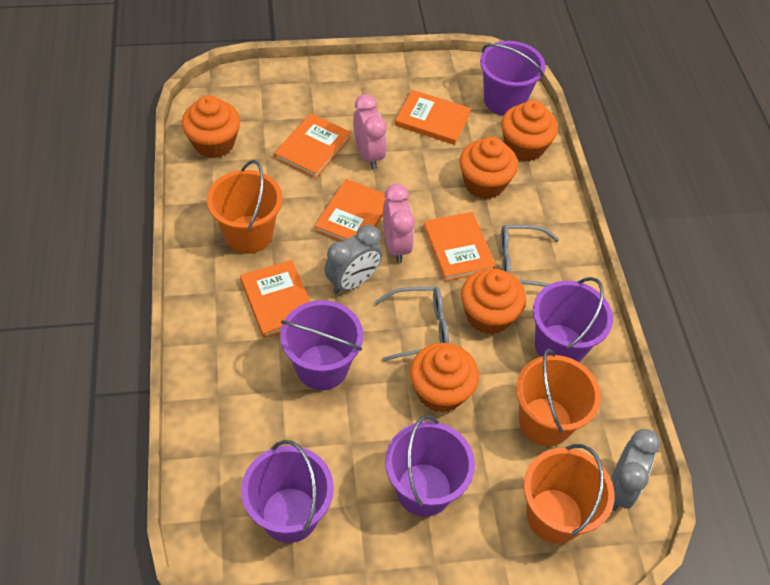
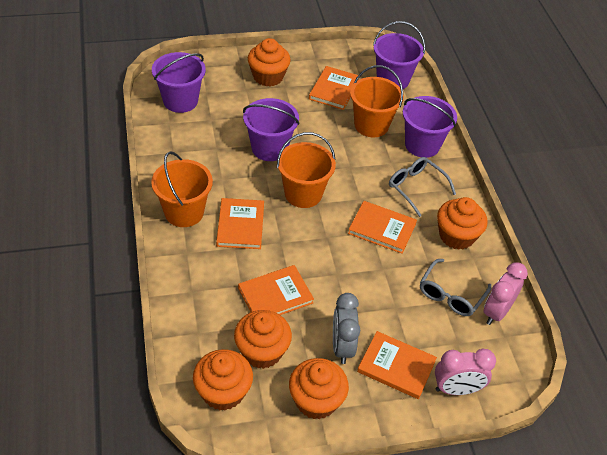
grey clock: 2 -> 1
purple bucket: 5 -> 4

